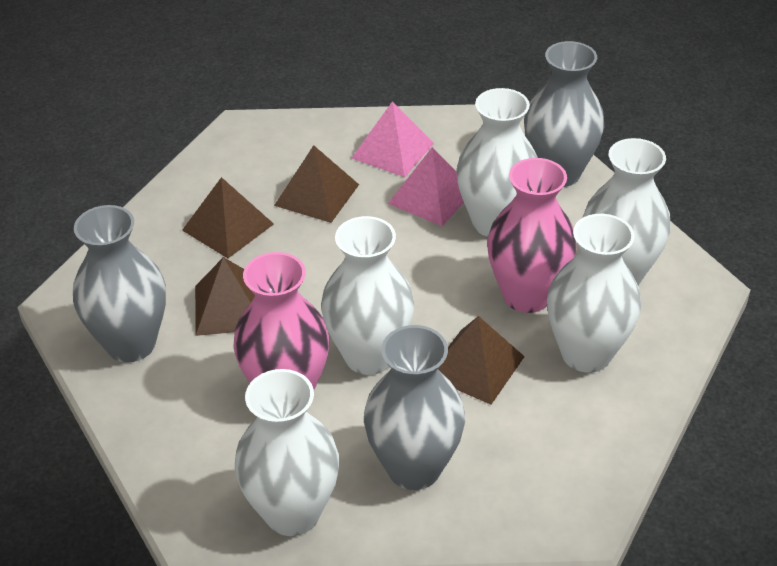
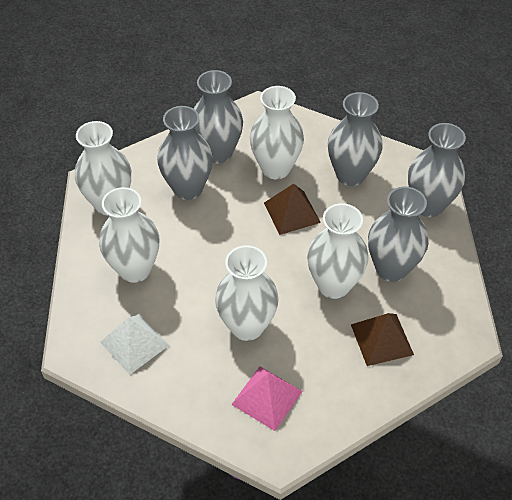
brown pyramid: 4 -> 2
grey vase: 3 -> 5
pink pyramid: 2 -> 1
pink vase: 2 -> 0
white pyramid: 0 -> 1

